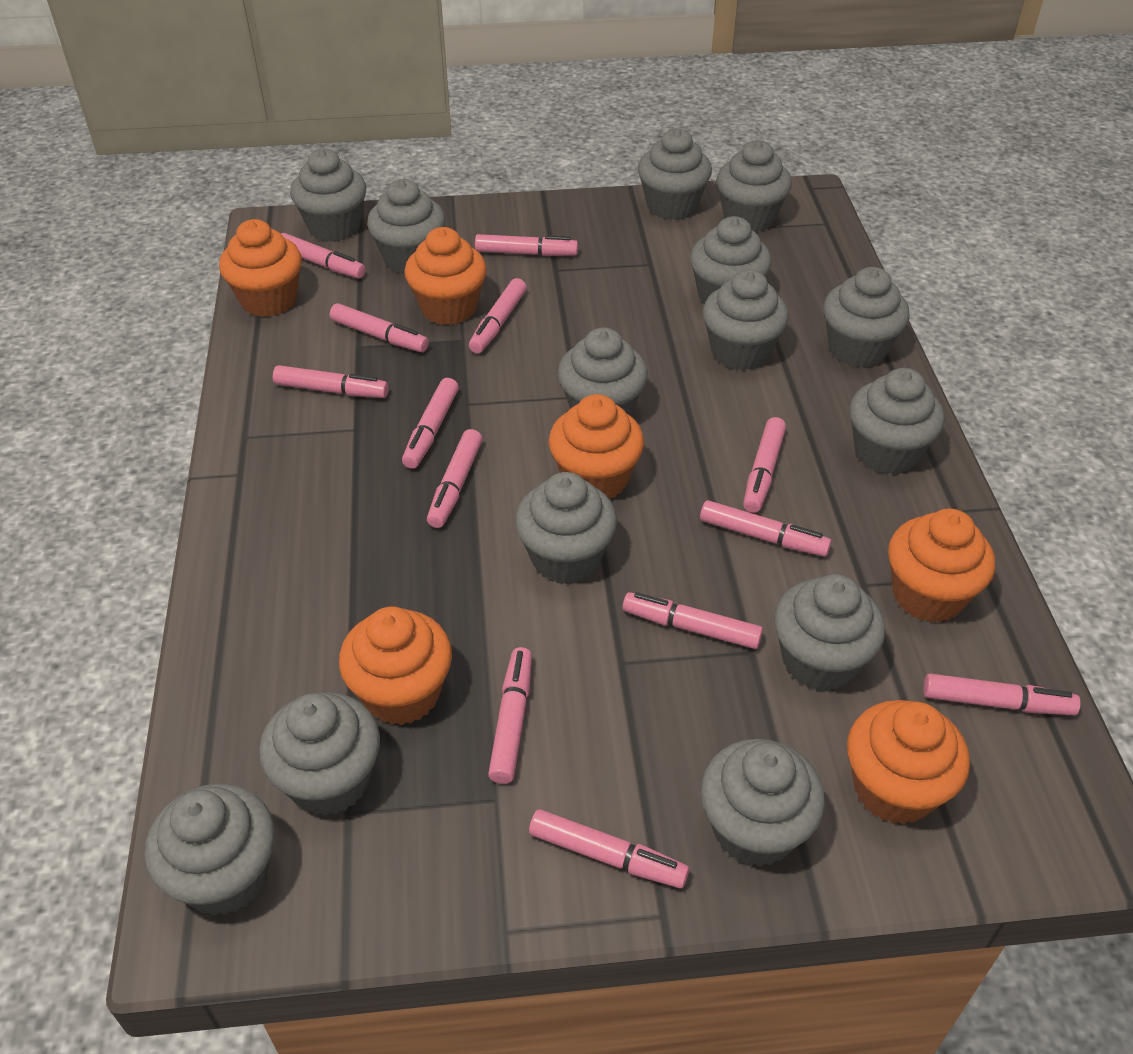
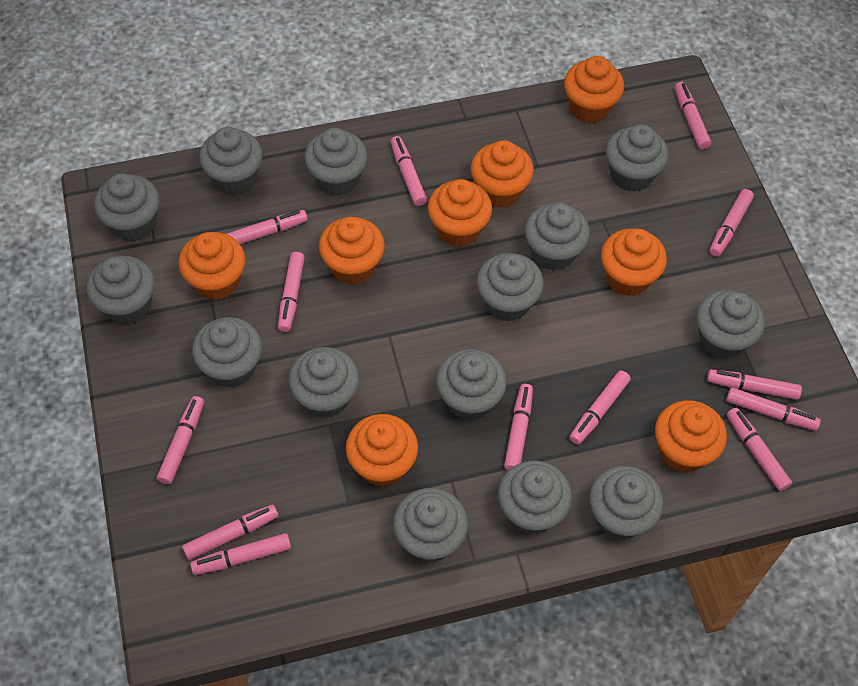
orange cupcake: 6 -> 8

